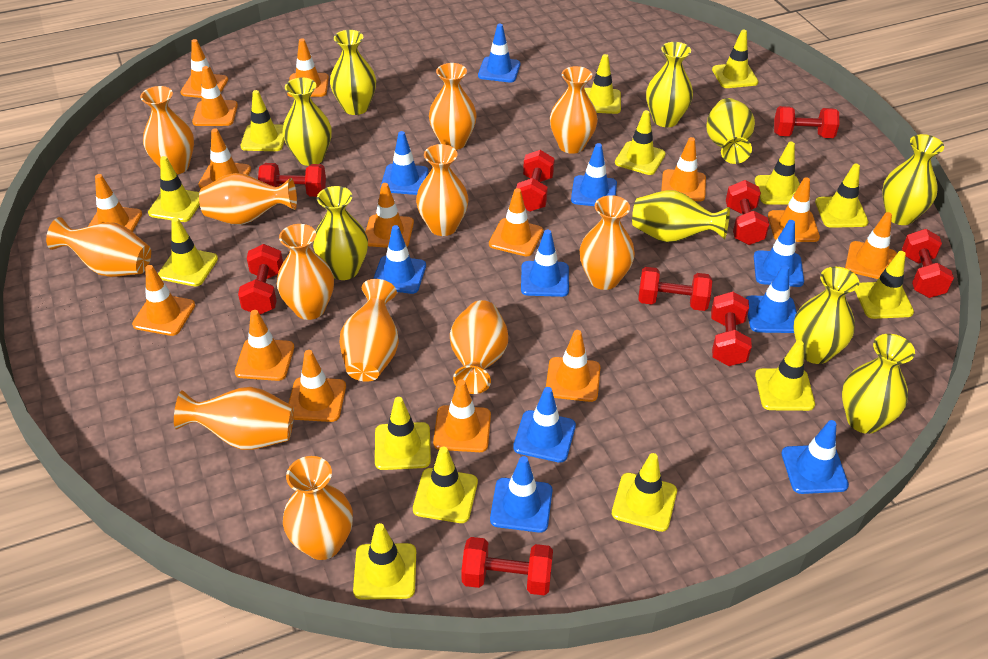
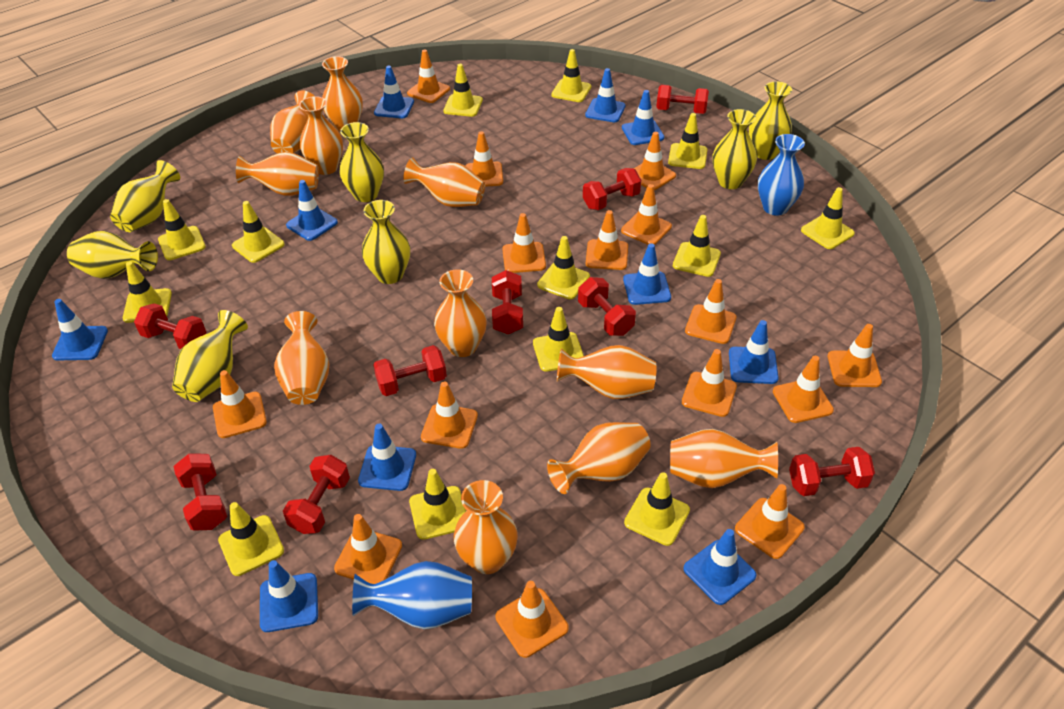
blue vase: 0 -> 2
orange vase: 12 -> 11
yellow traffic cone: 14 -> 13
yellow vase: 9 -> 7

